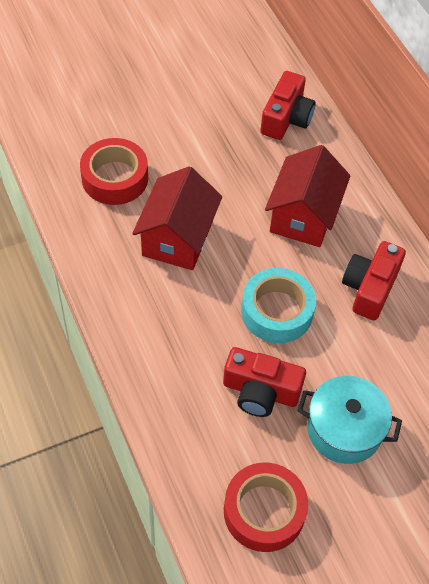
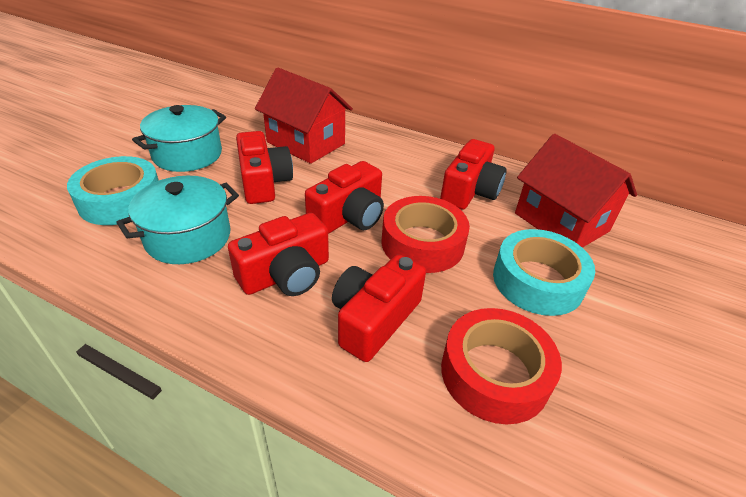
red camera: 3 -> 5
turquoise pot: 1 -> 2
turquoise tape: 1 -> 2

